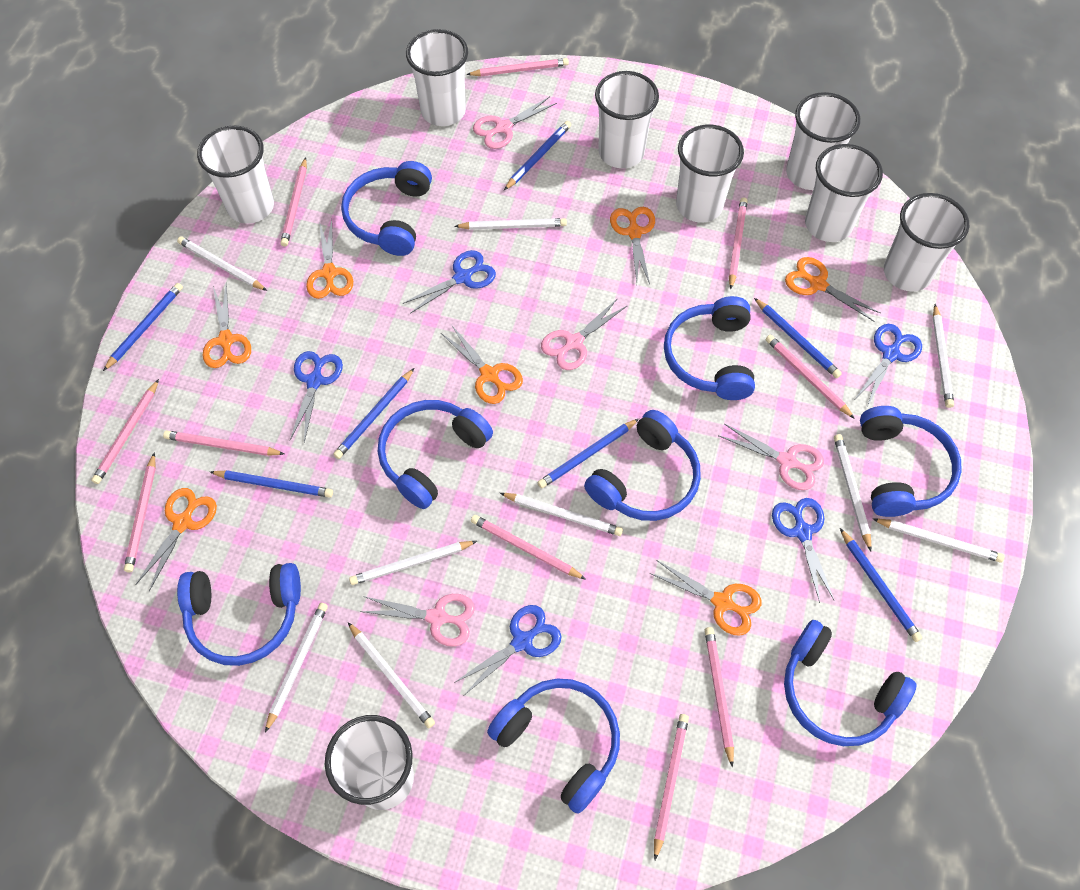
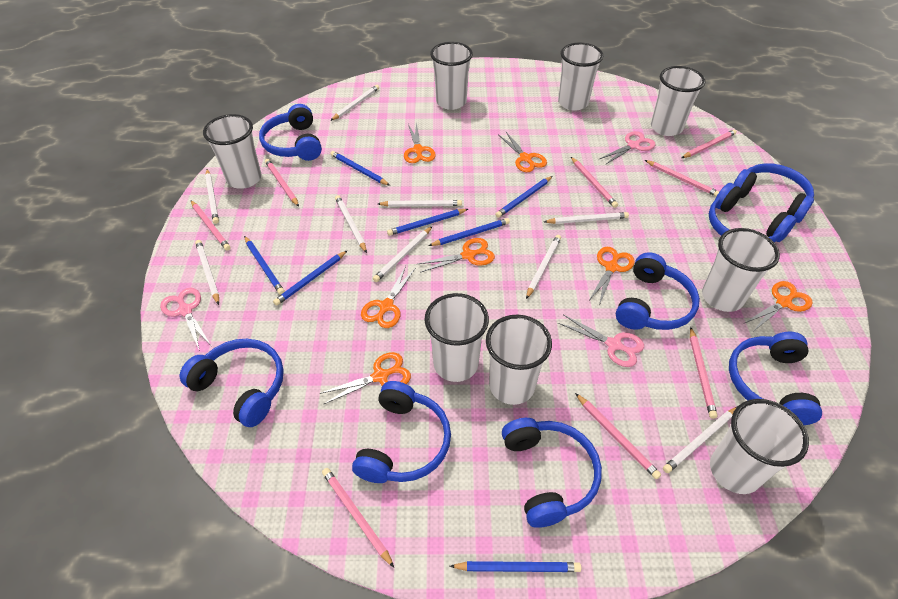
blue scissors: 5 -> 0
pink pencil: 10 -> 8
pink scissors: 4 -> 3

